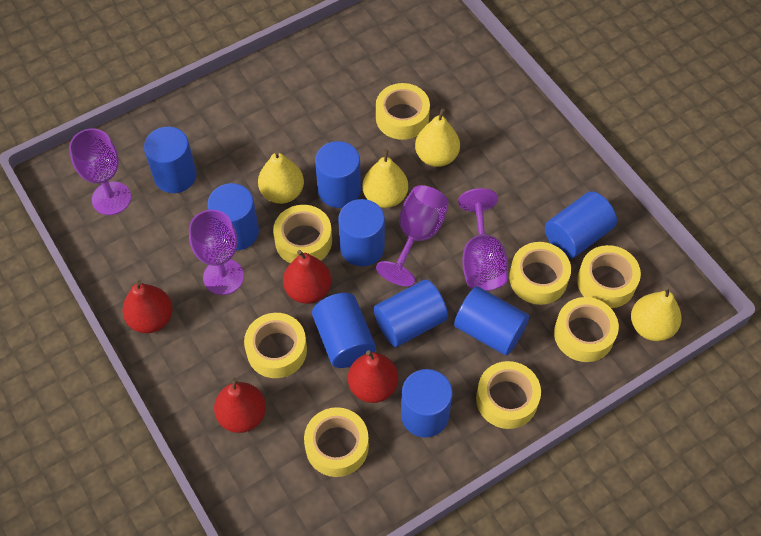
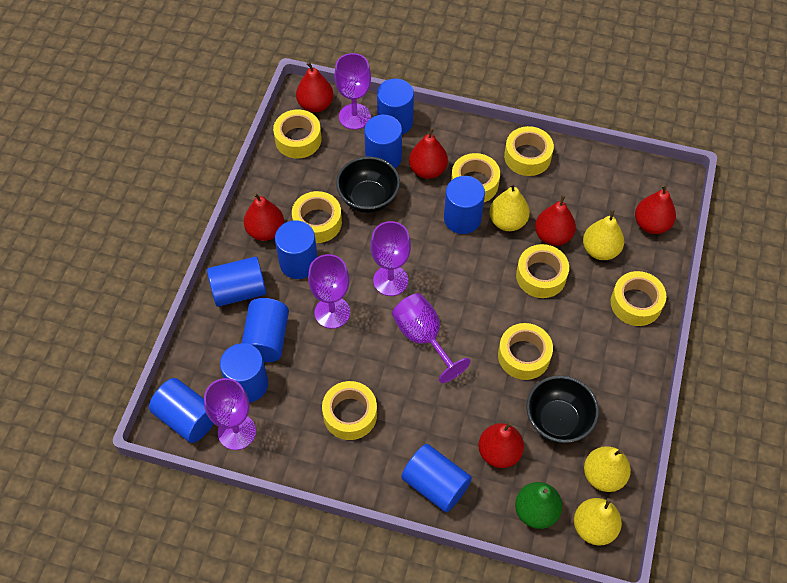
black bowl: 0 -> 2
green pear: 0 -> 1
purple goblet: 4 -> 5
red pear: 4 -> 6

